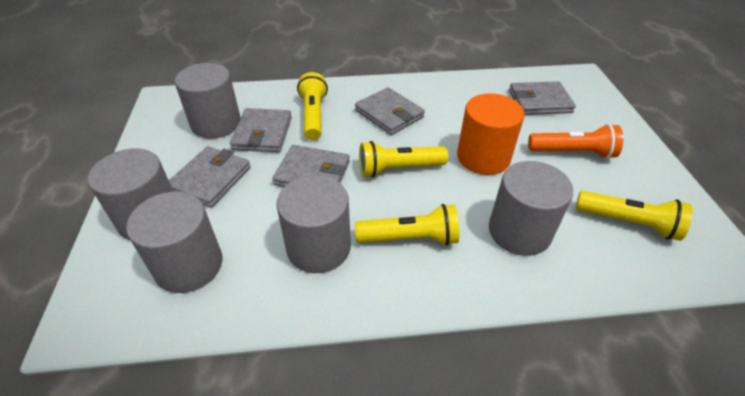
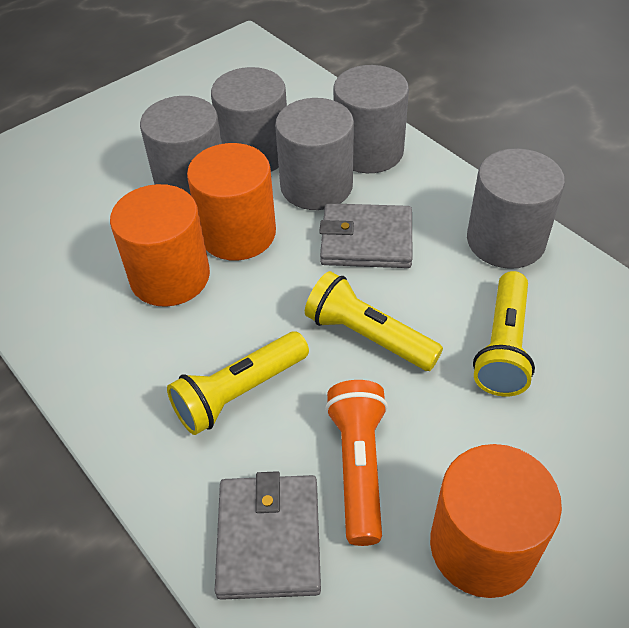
grey wallet: 5 -> 2
orange cylinder: 1 -> 3
yellow flashlight: 4 -> 3

